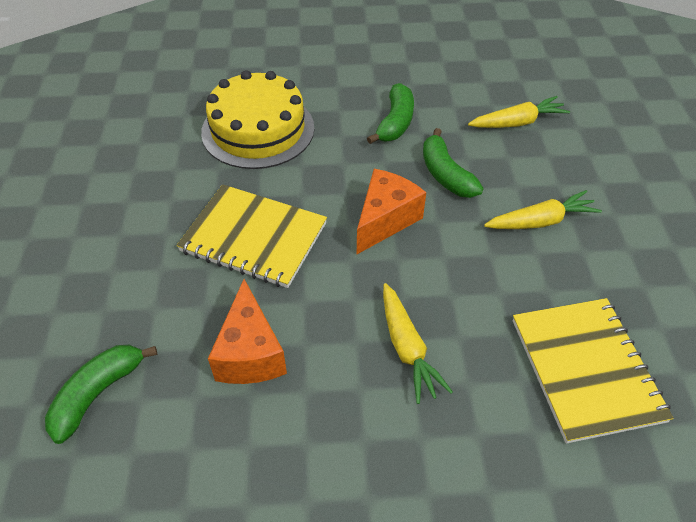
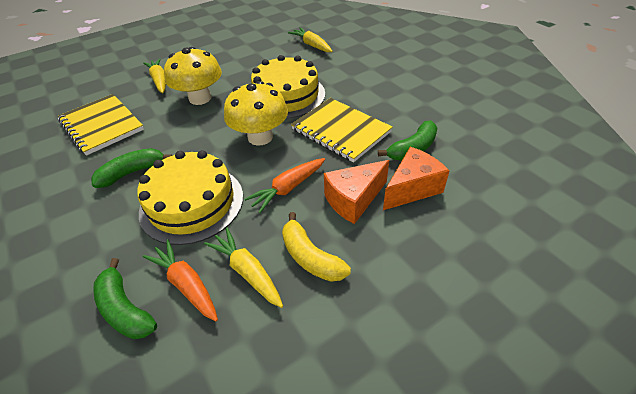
orange carrot: 0 -> 2
yellow banana: 0 -> 1
yellow cake: 1 -> 2
yellow mushroom: 0 -> 2

